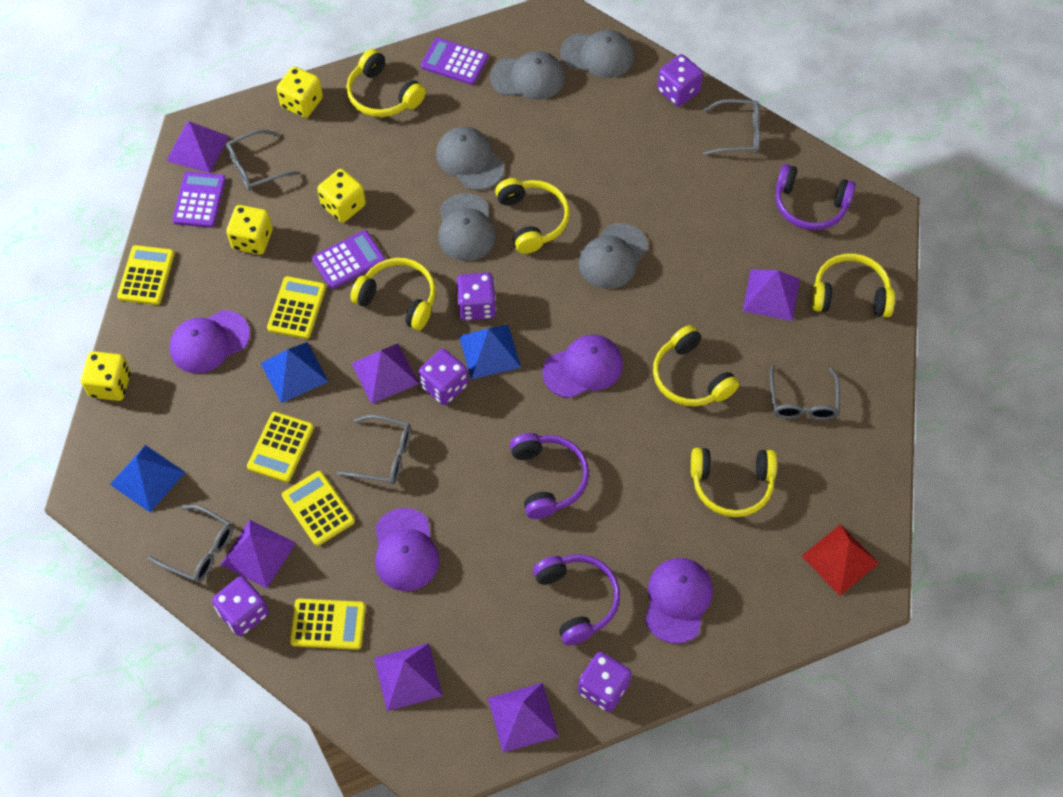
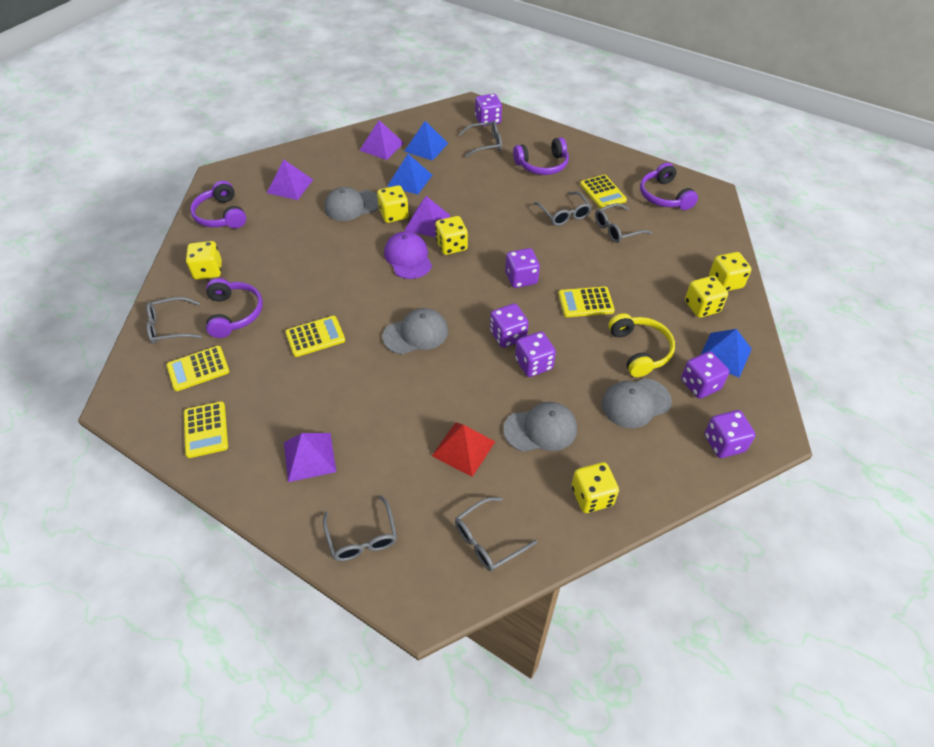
grey cap: 5 -> 4
grey glasses: 5 -> 6
purple calculator: 3 -> 0
purple cap: 4 -> 1
purple dice: 5 -> 6
purple headphones: 3 -> 4
purple pyramid: 6 -> 4
yellow dice: 4 -> 6
yellow headphones: 6 -> 1

